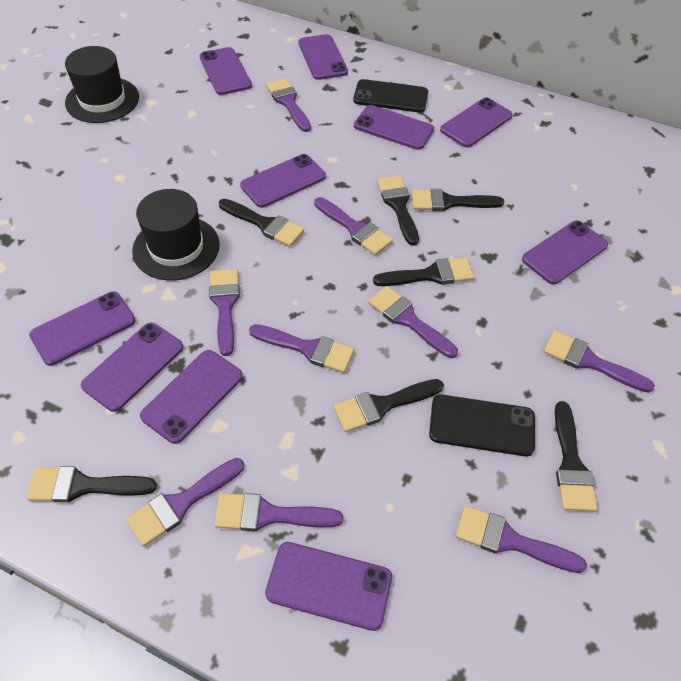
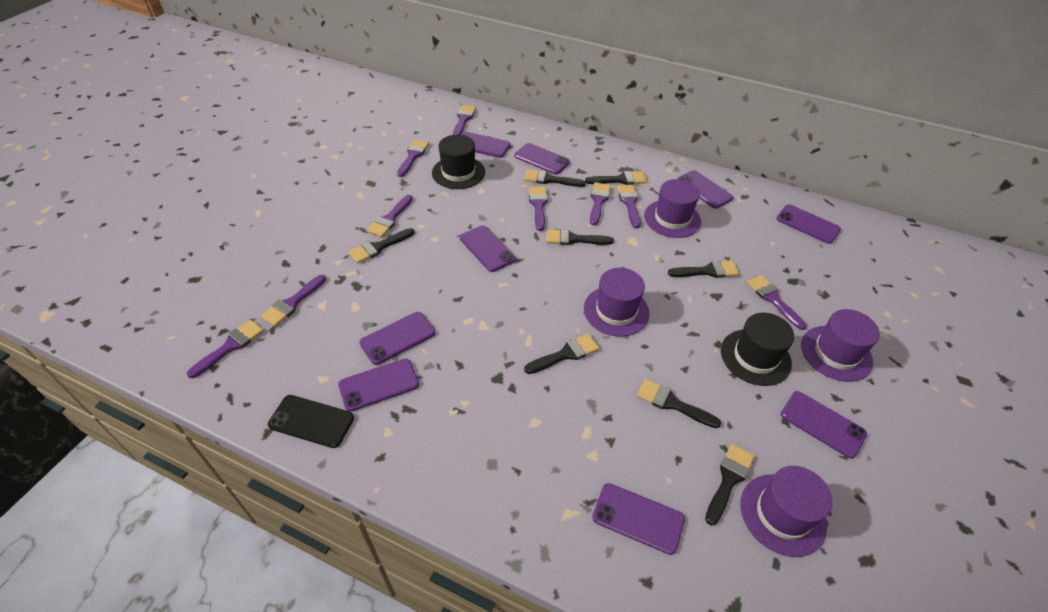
black brush: 7 -> 8
black phone: 2 -> 1
purple hat: 0 -> 4
purple phone: 10 -> 9

